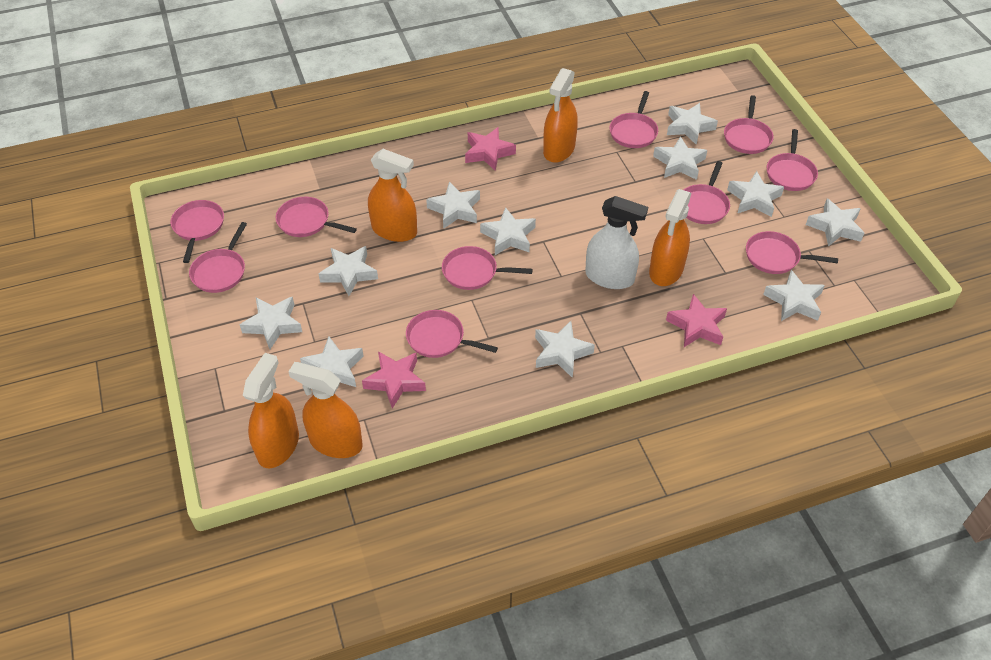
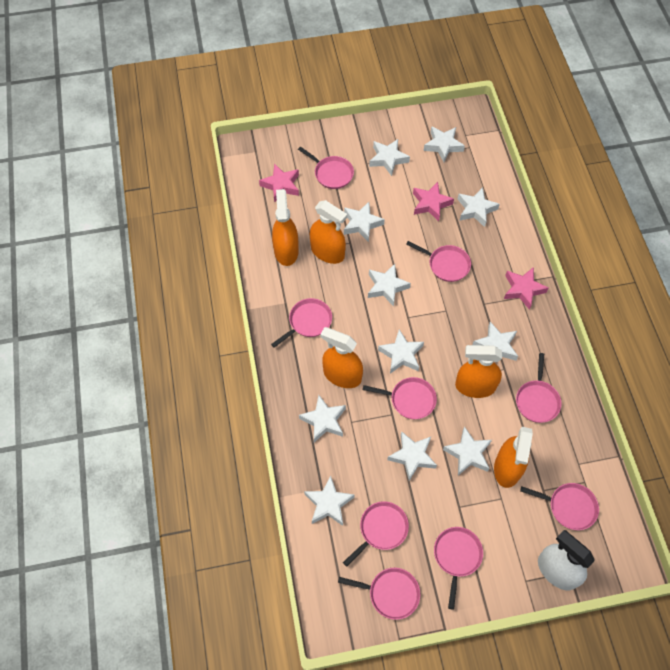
pink pan: 10 -> 9

